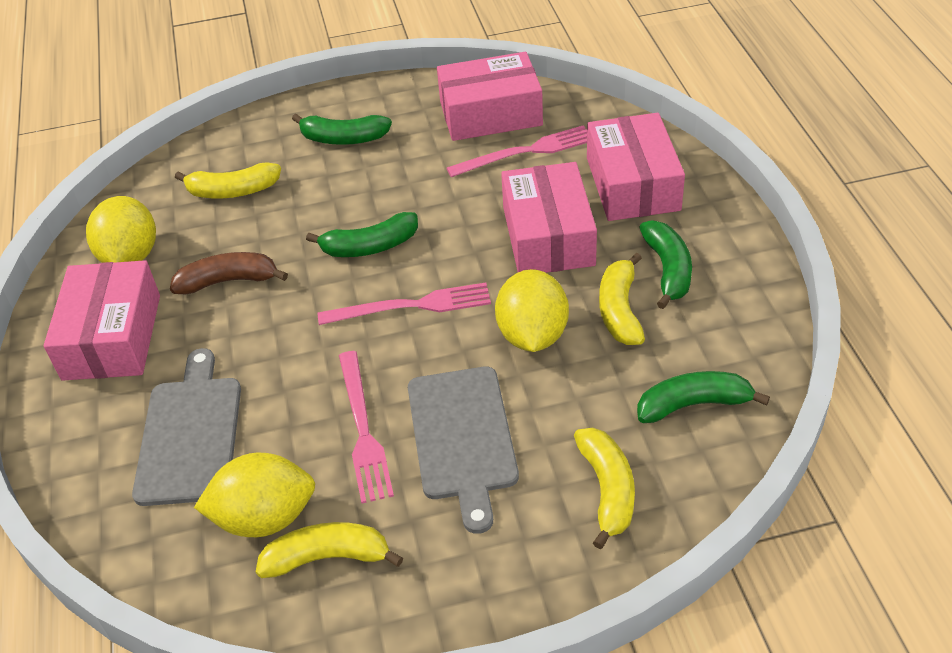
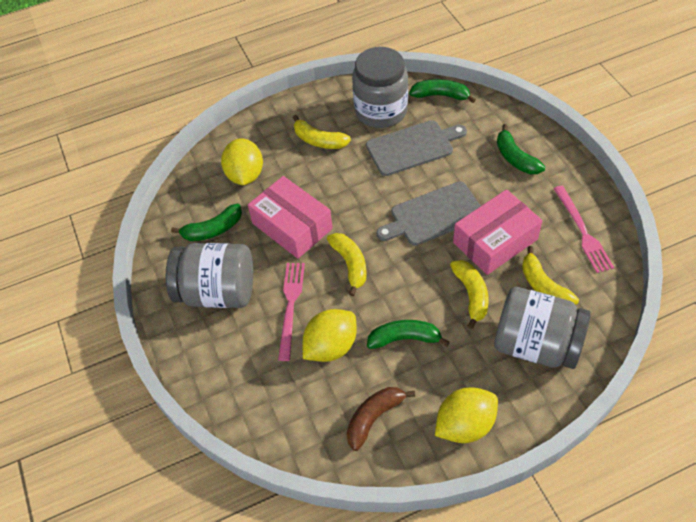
grey jar: 0 -> 3
pink box: 4 -> 2
pink fork: 3 -> 2

